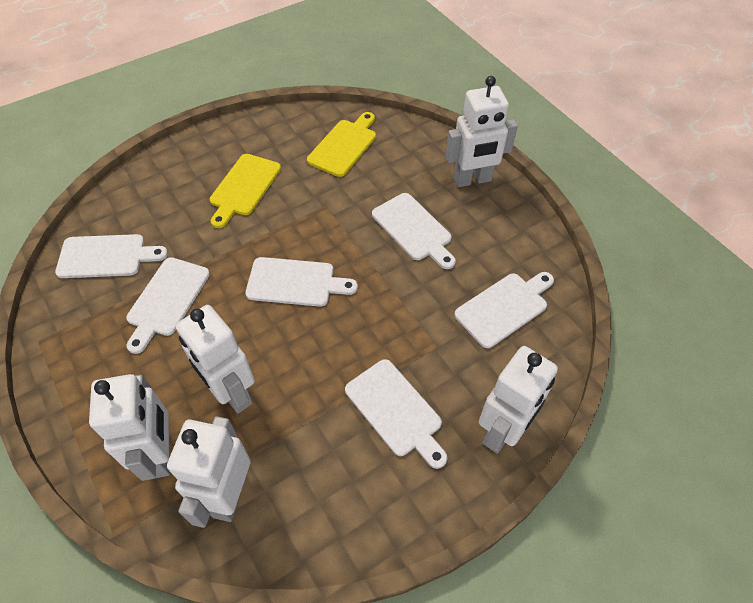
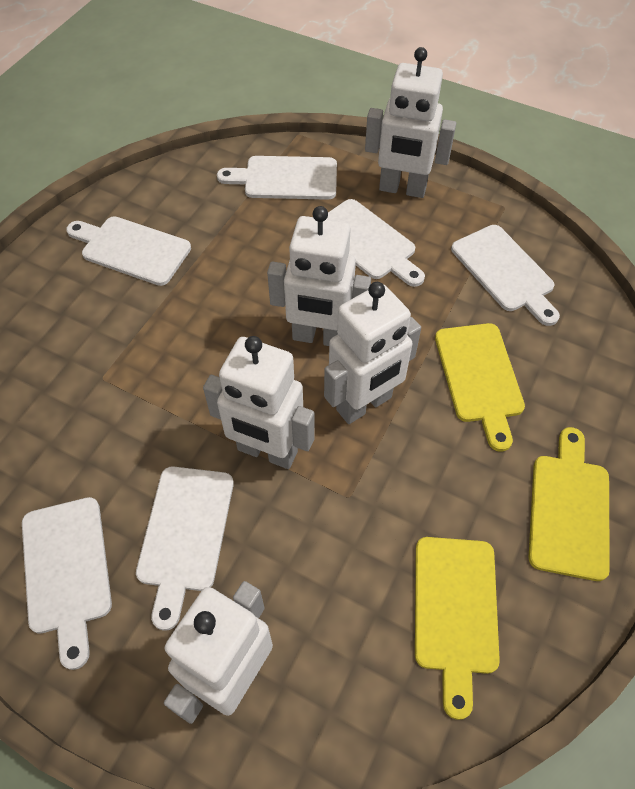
yellow cutting board: 2 -> 3

